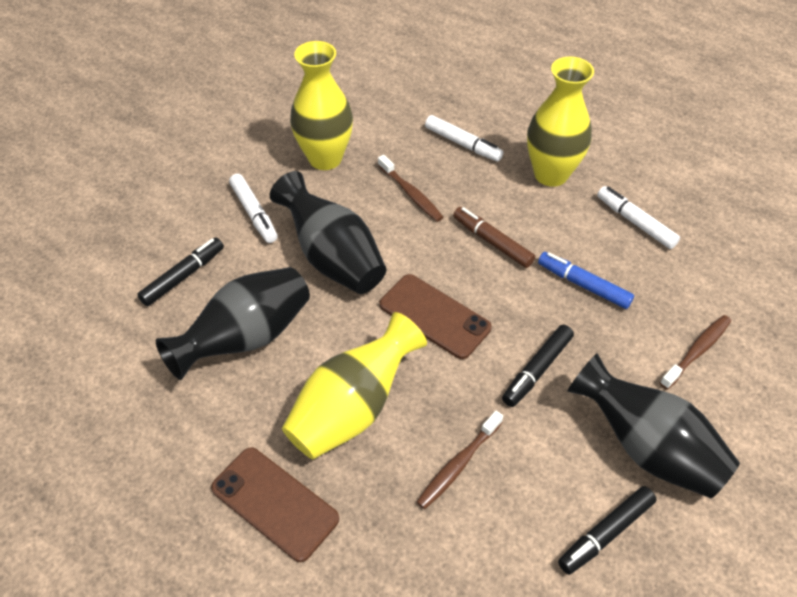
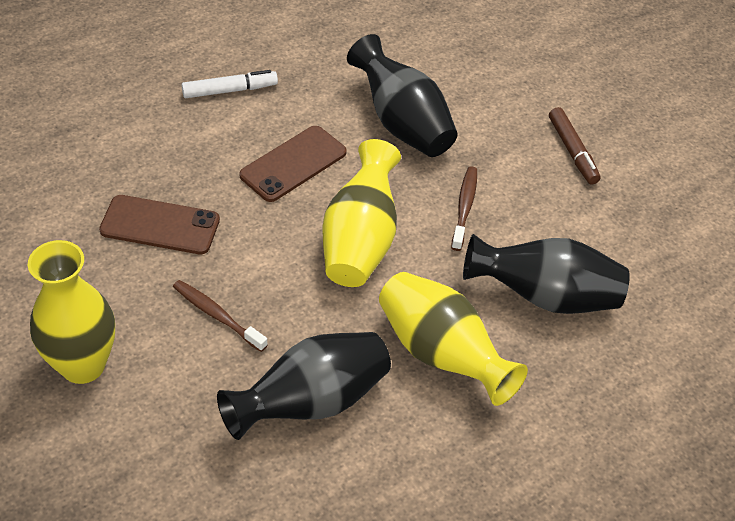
black marker: 3 -> 0
blue marker: 1 -> 0
brown toothbrush: 3 -> 2
white marker: 3 -> 1

